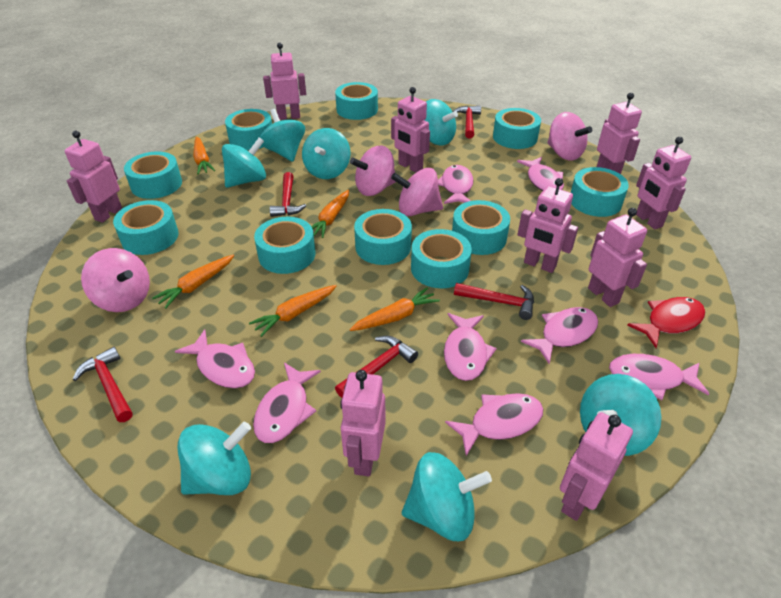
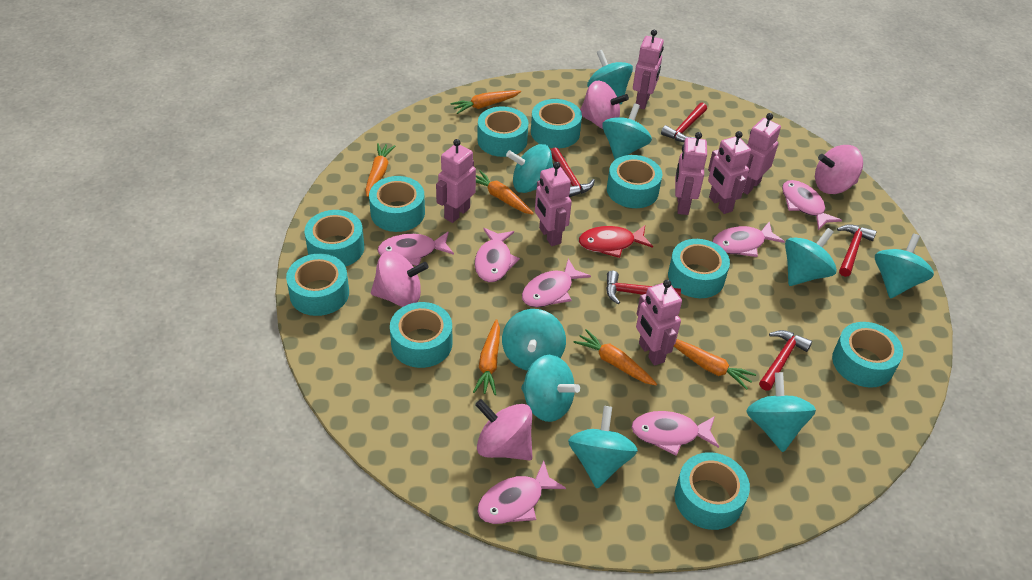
orange carrot: 5 -> 6
pink fish: 8 -> 7
pink robot: 9 -> 7
turquoise spinning top: 7 -> 9

